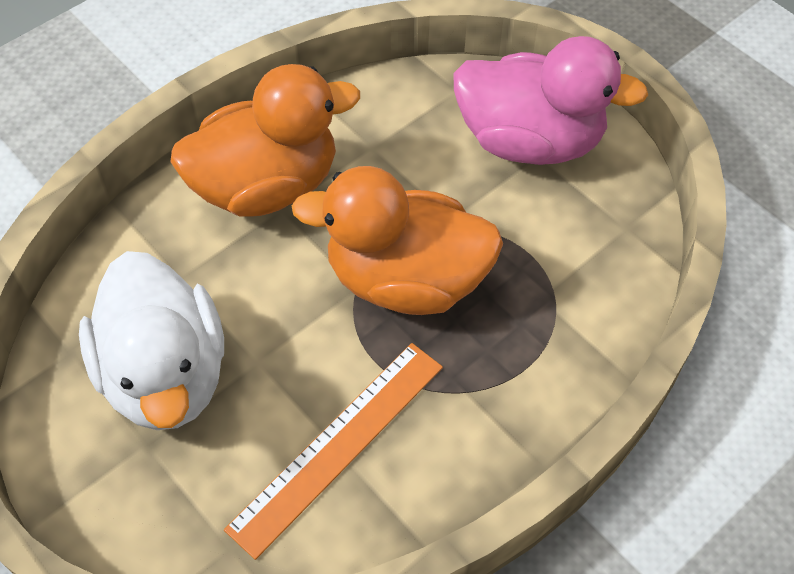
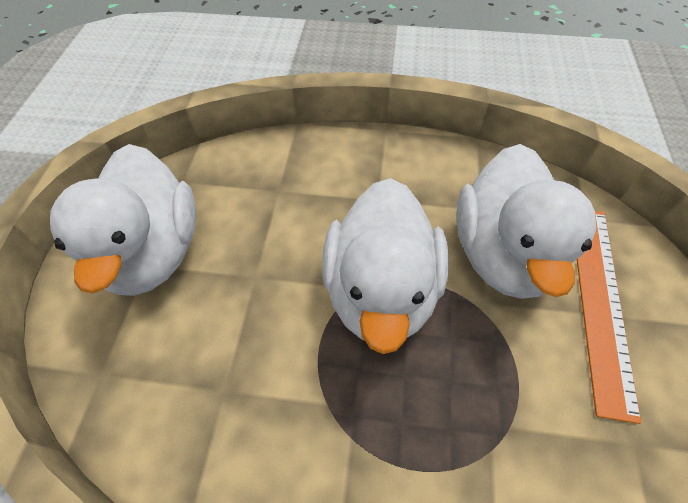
orange duck: 2 -> 0
pink duck: 1 -> 0
white duck: 1 -> 3

